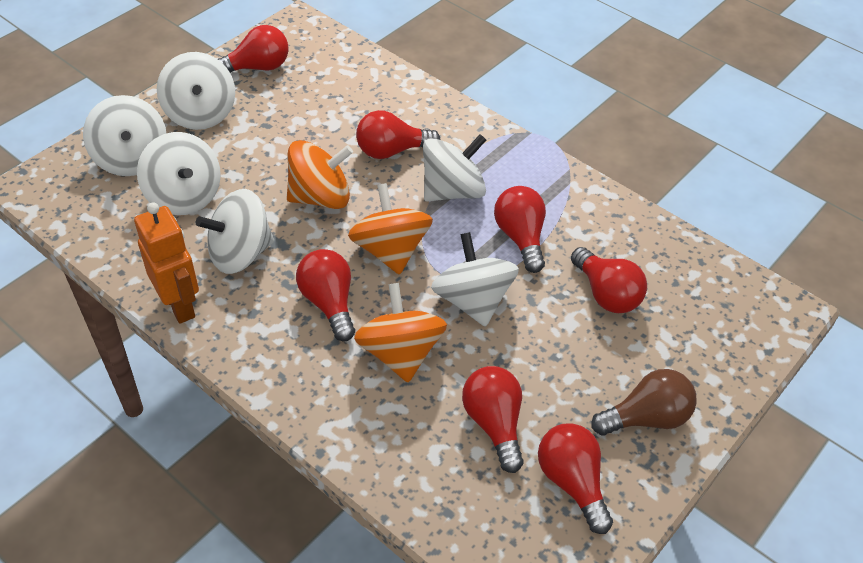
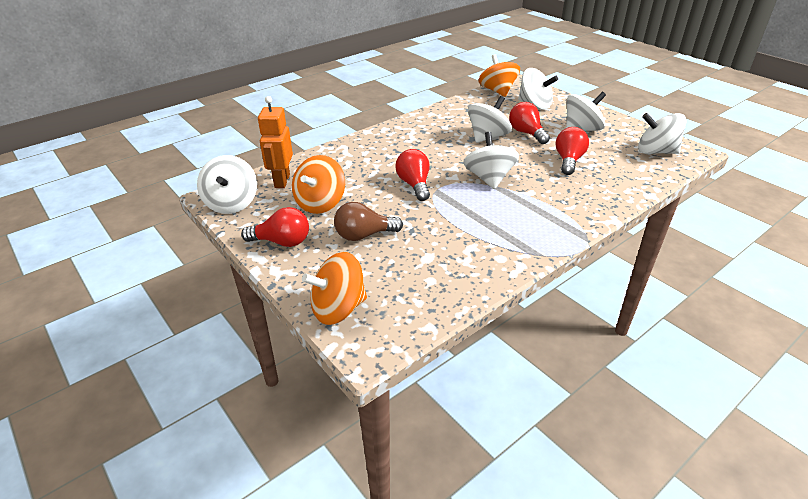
red light bulb: 7 -> 4

